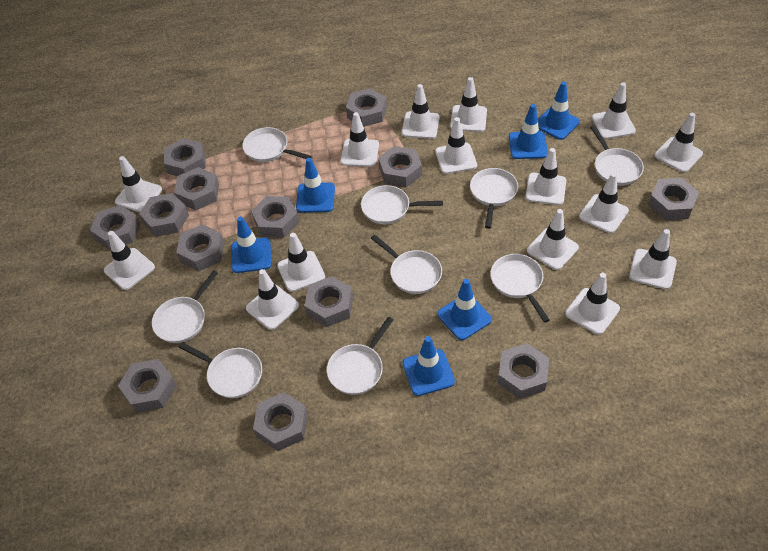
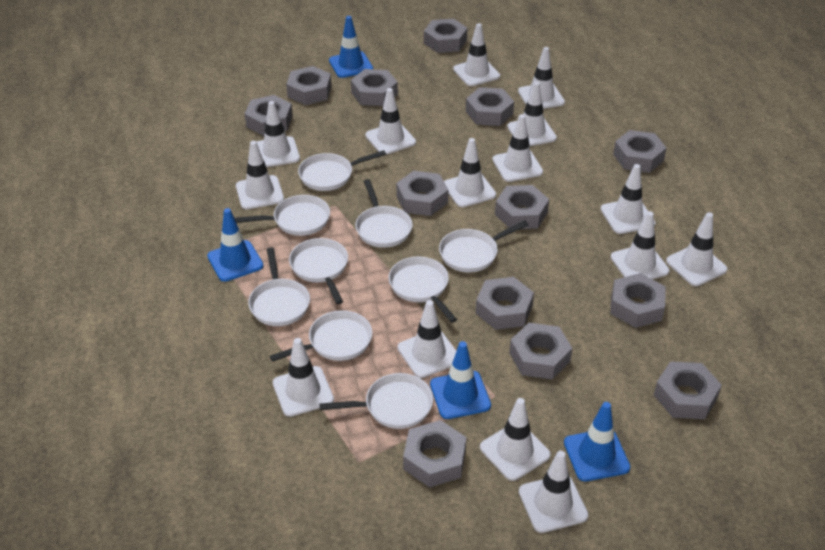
blue traffic cone: 6 -> 4

